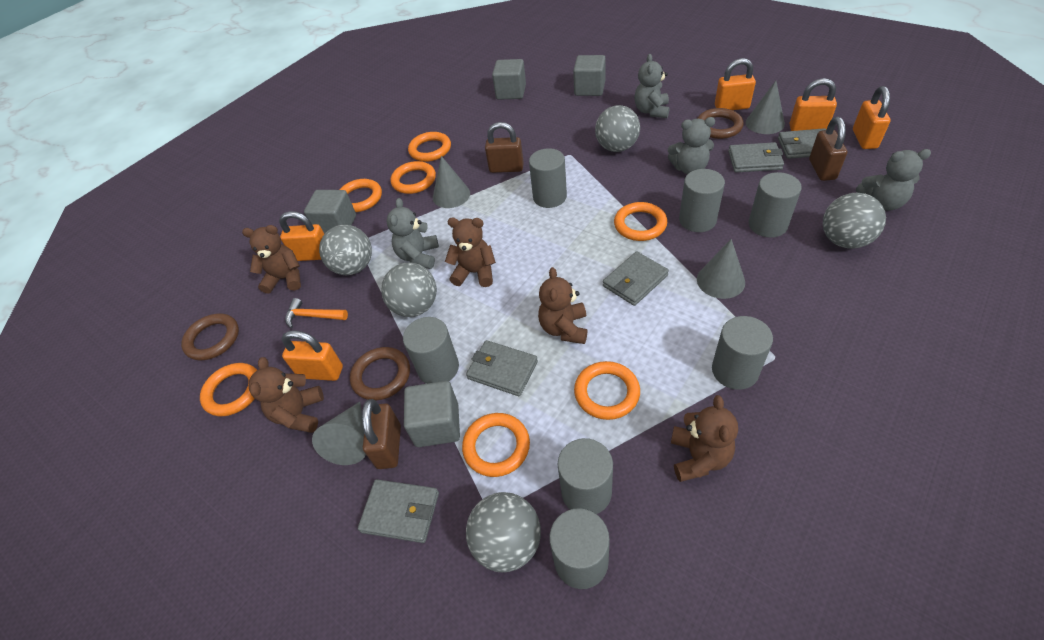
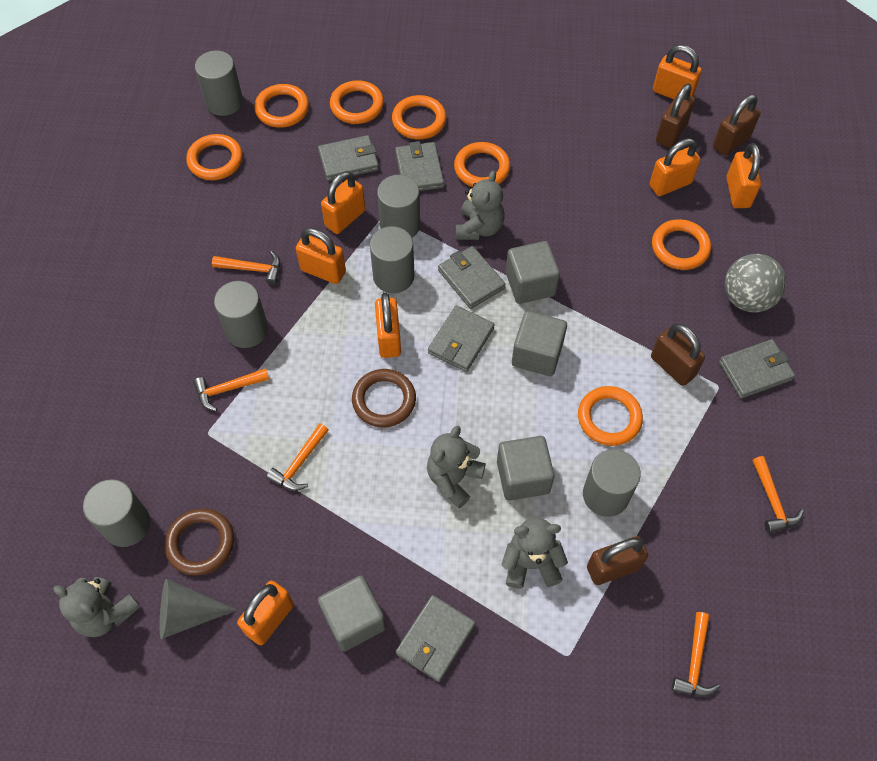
brown padlock: 3 -> 4
brown ring: 3 -> 2
brown teddy bear: 5 -> 0
grey ball: 5 -> 1
grey cone: 4 -> 1
grey cylinder: 7 -> 6
grey wallet: 5 -> 6
orange hammer: 1 -> 5
orange padlock: 5 -> 7

